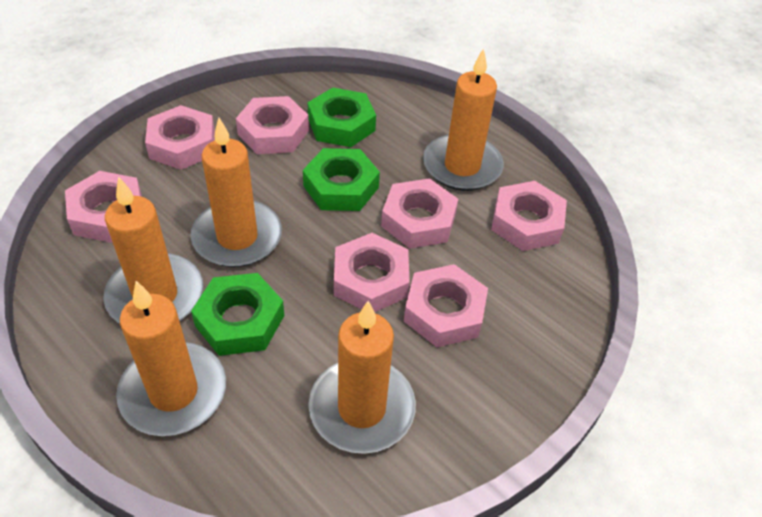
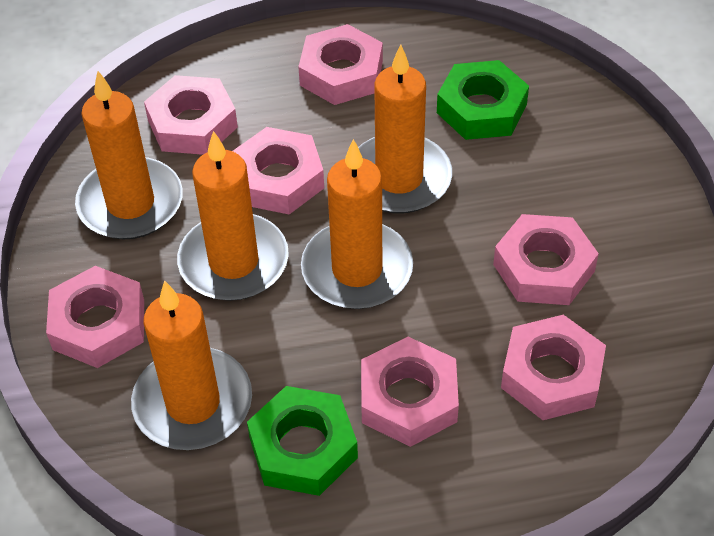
green nut: 3 -> 2

